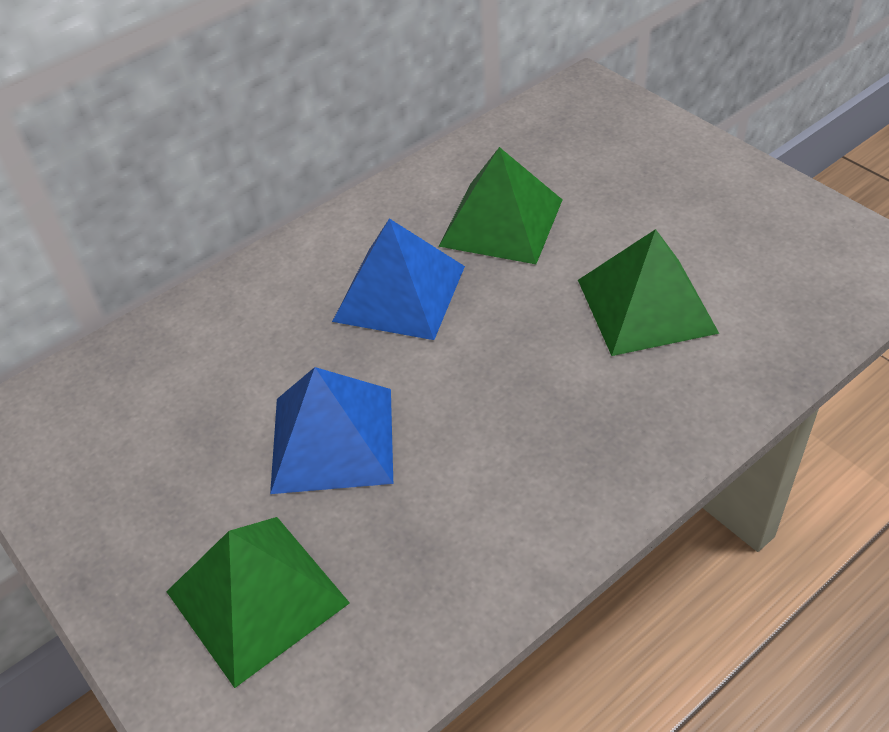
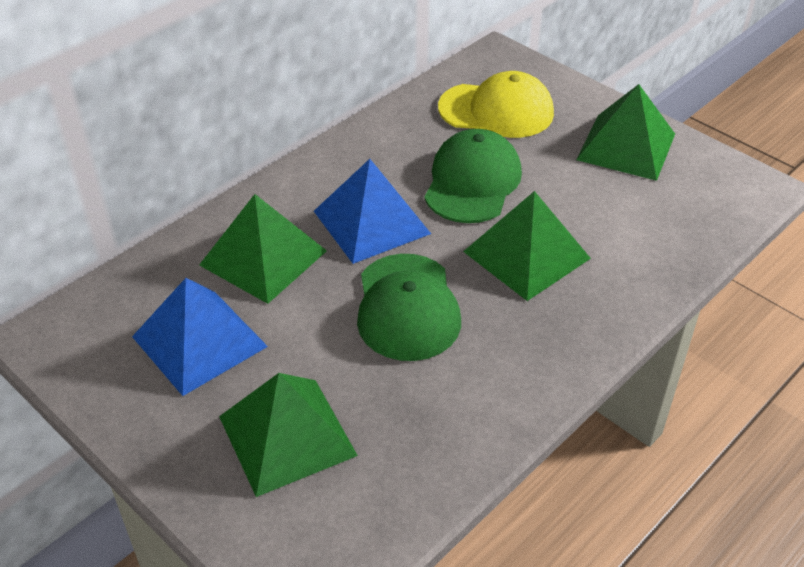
green cap: 0 -> 2
green pyramid: 3 -> 4
yellow cap: 0 -> 1

